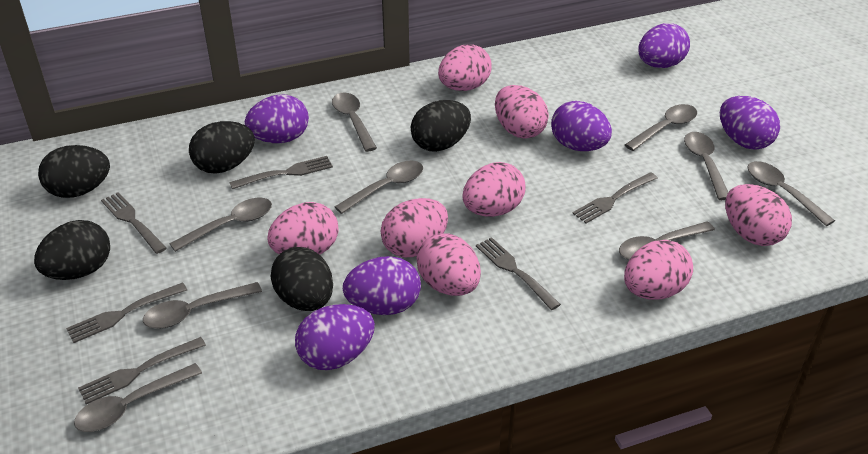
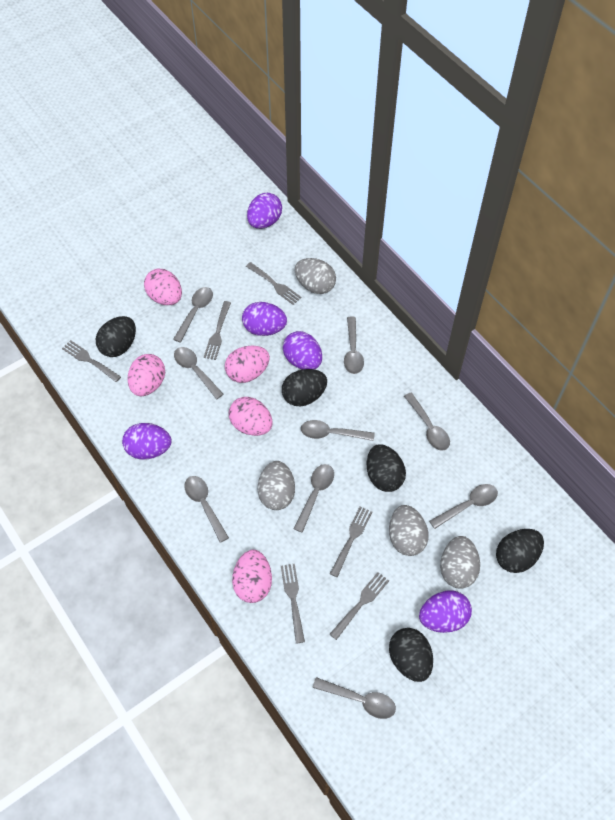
grey egg: 0 -> 4
pink egg: 8 -> 5
purple egg: 6 -> 5

